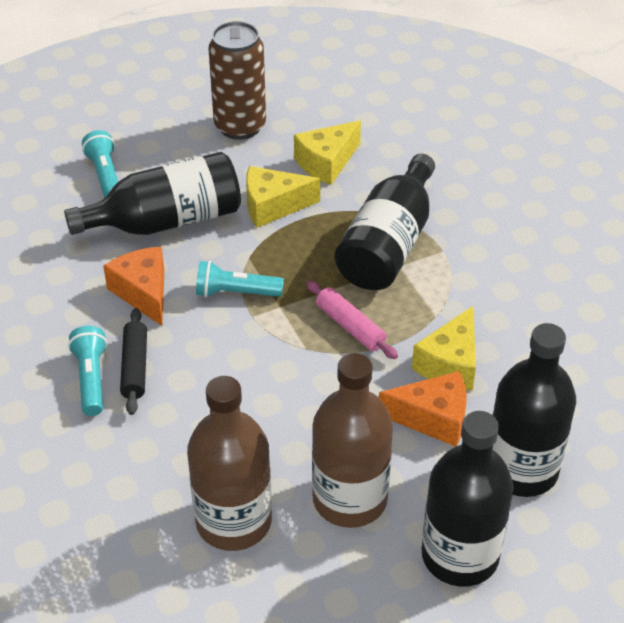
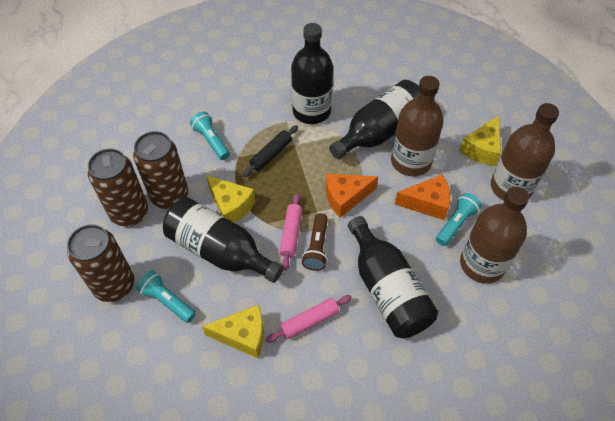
brown bottle: 2 -> 3
brown can: 1 -> 3
brown flashlight: 0 -> 1
pink rolling pin: 1 -> 2

